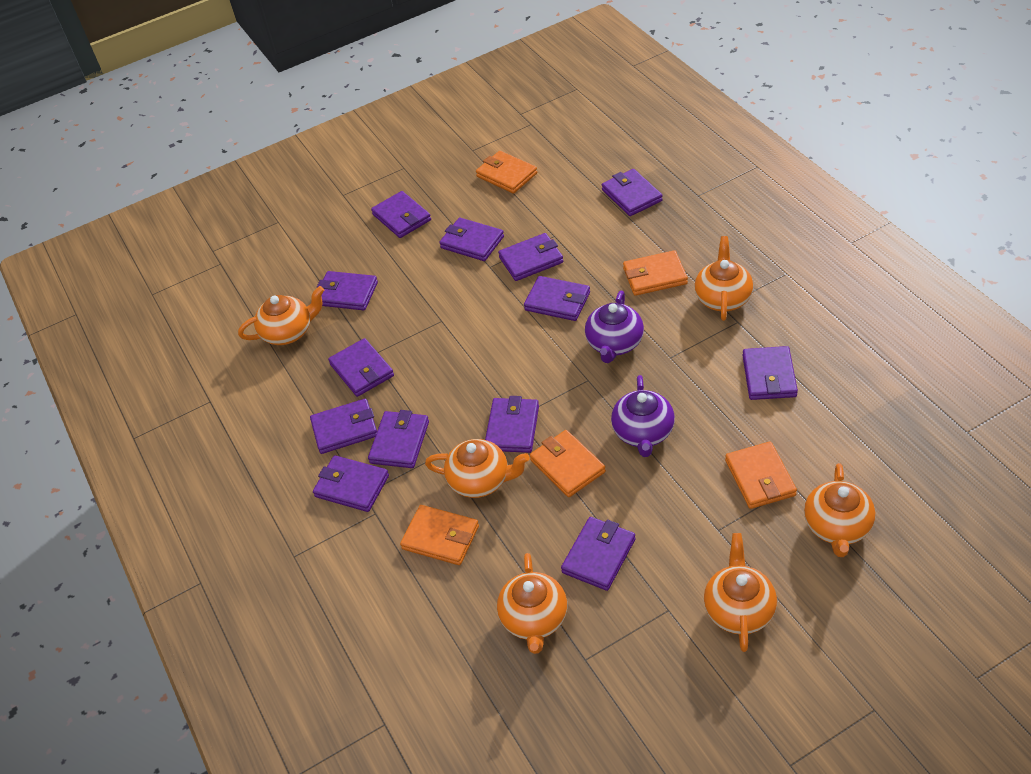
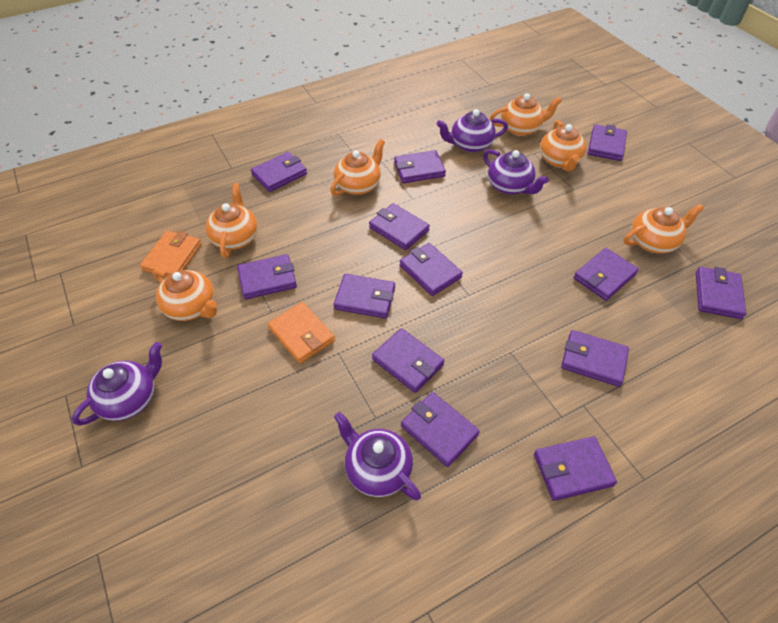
orange wallet: 5 -> 2
purple teapot: 2 -> 4

